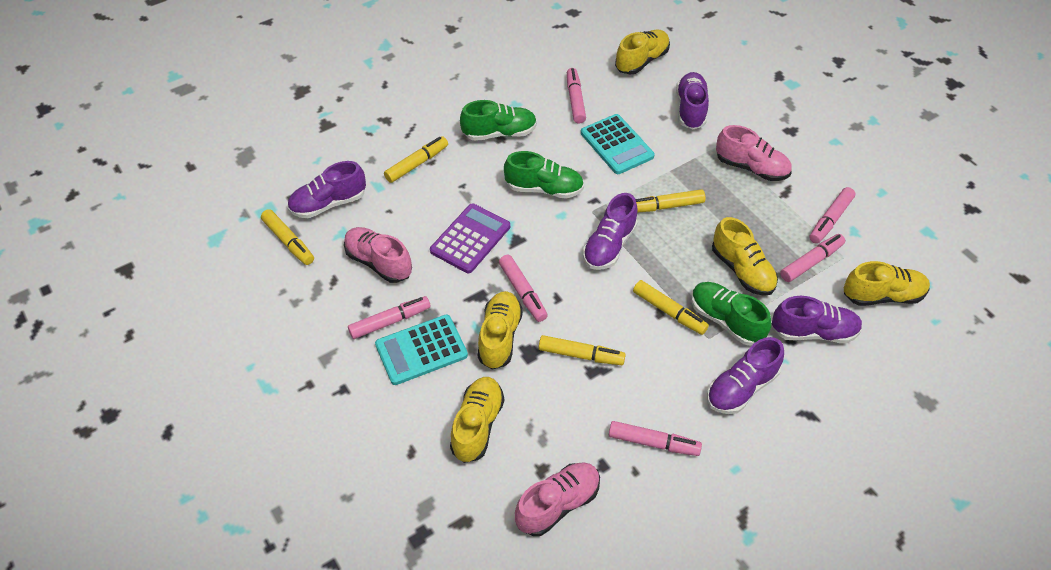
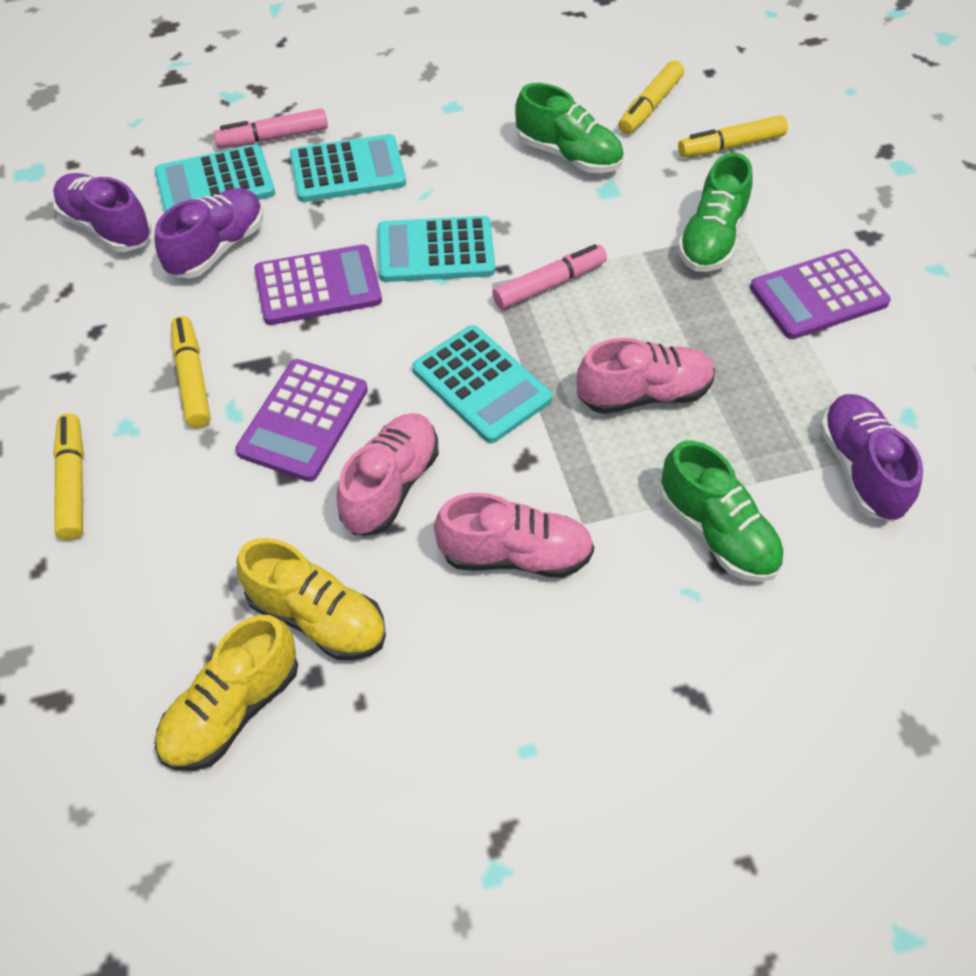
pink marker: 6 -> 2
purple calculator: 1 -> 3
purple shoe: 5 -> 3
turquoise calculator: 2 -> 4
yellow marker: 5 -> 4
yellow shoe: 5 -> 2

